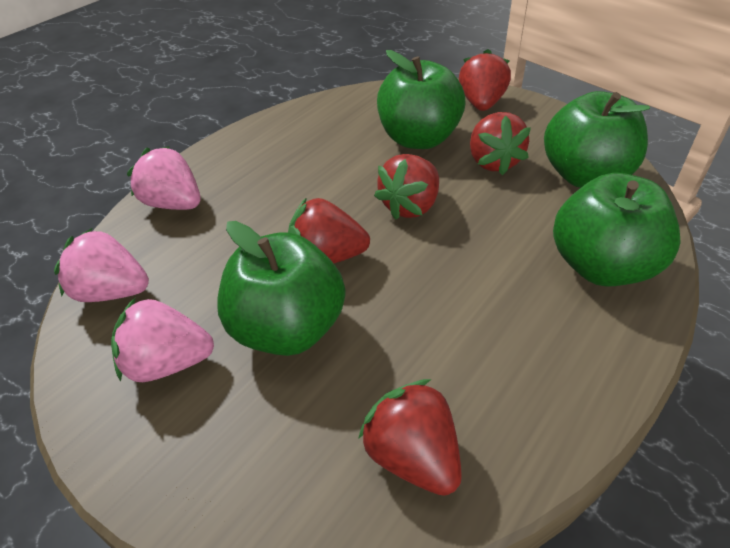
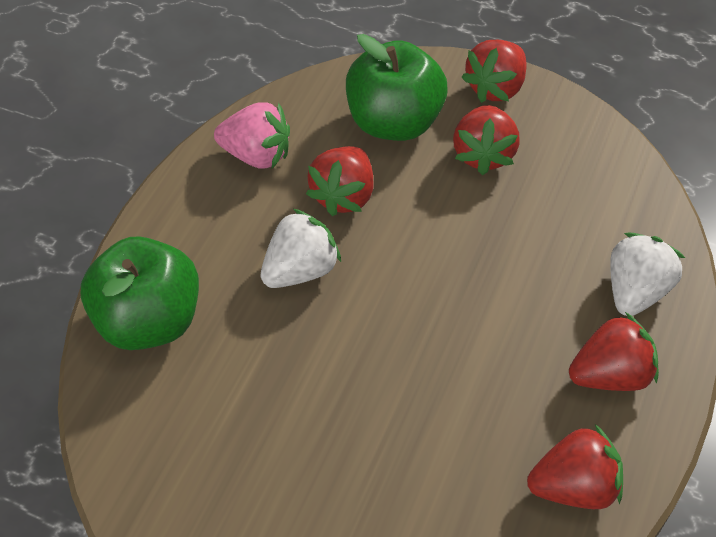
green apple: 4 -> 2
pink strawberry: 3 -> 1
white strawberry: 0 -> 2

